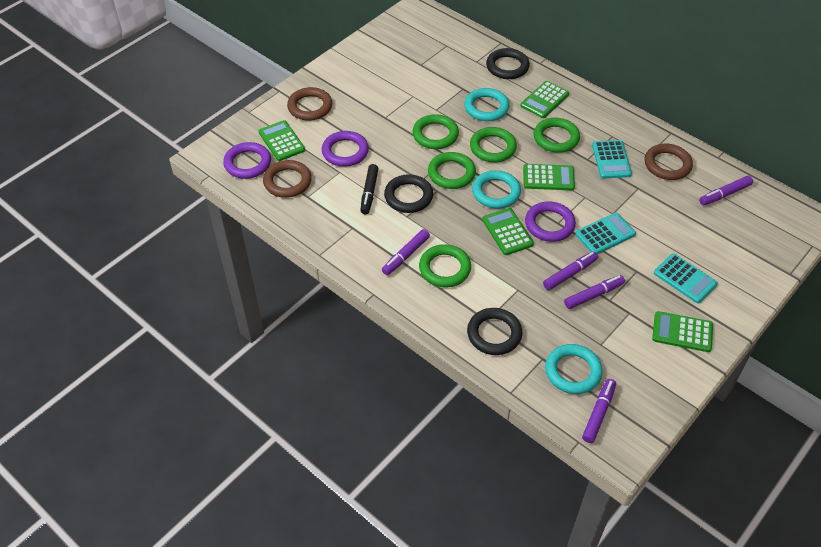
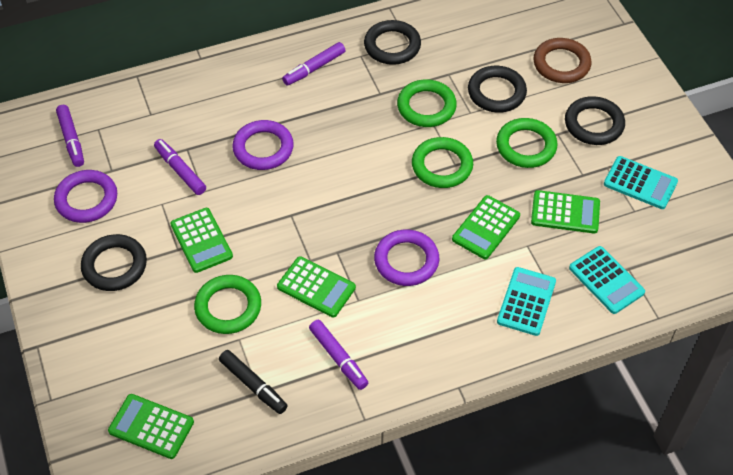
black ring: 3 -> 4
brown ring: 3 -> 1
green ring: 5 -> 4
purple marker: 5 -> 4
turquoise ring: 3 -> 0

